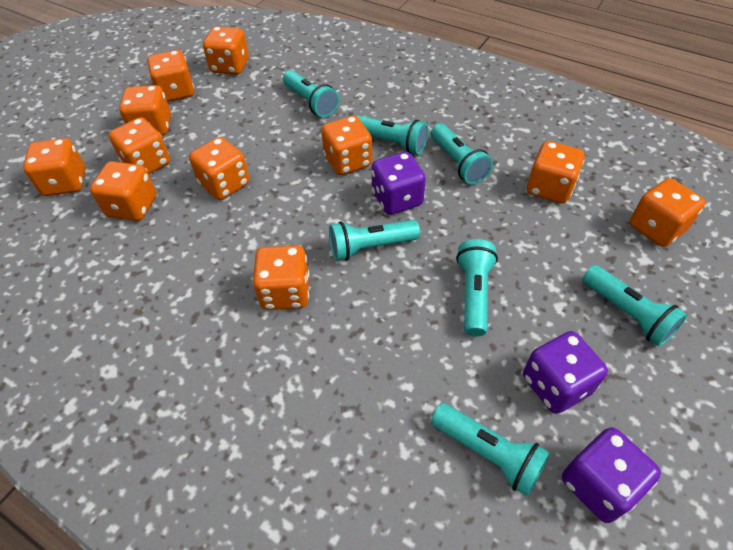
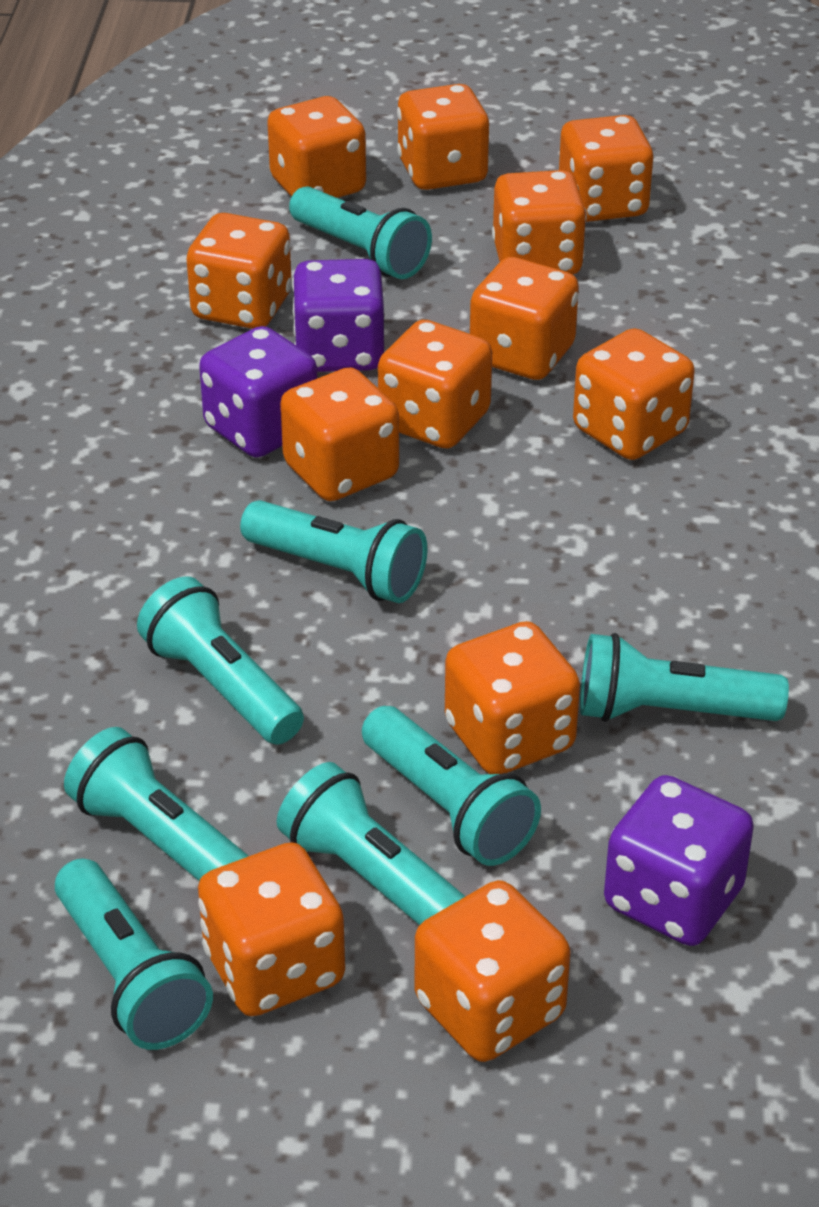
orange dice: 11 -> 12
turquoise flashlight: 7 -> 8

